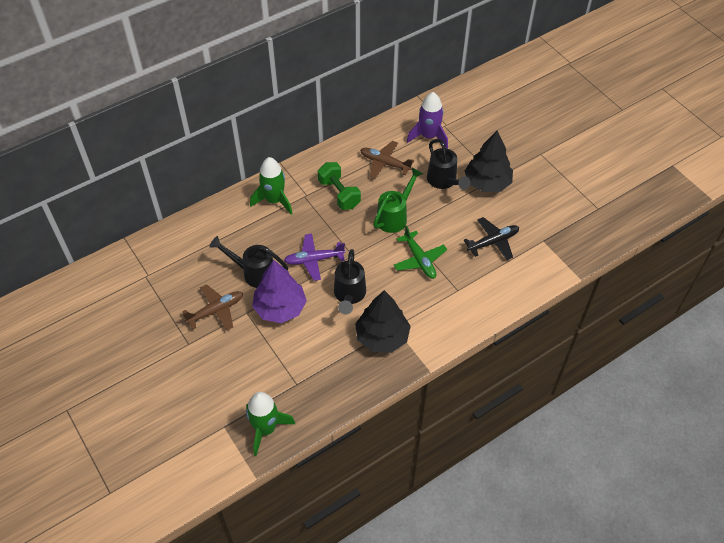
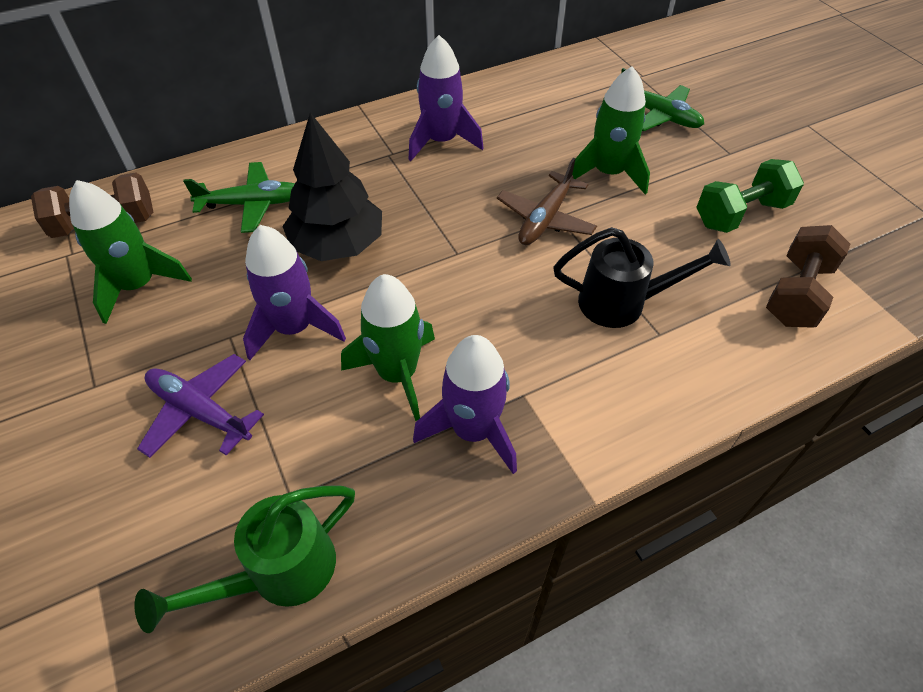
black plane: 1 -> 0
black tree: 2 -> 1
black watering can: 3 -> 1
brown dumbbell: 0 -> 2
brown plane: 2 -> 1
green plane: 1 -> 2
green rocket: 2 -> 3
purple rocket: 1 -> 3
purple tree: 1 -> 0

